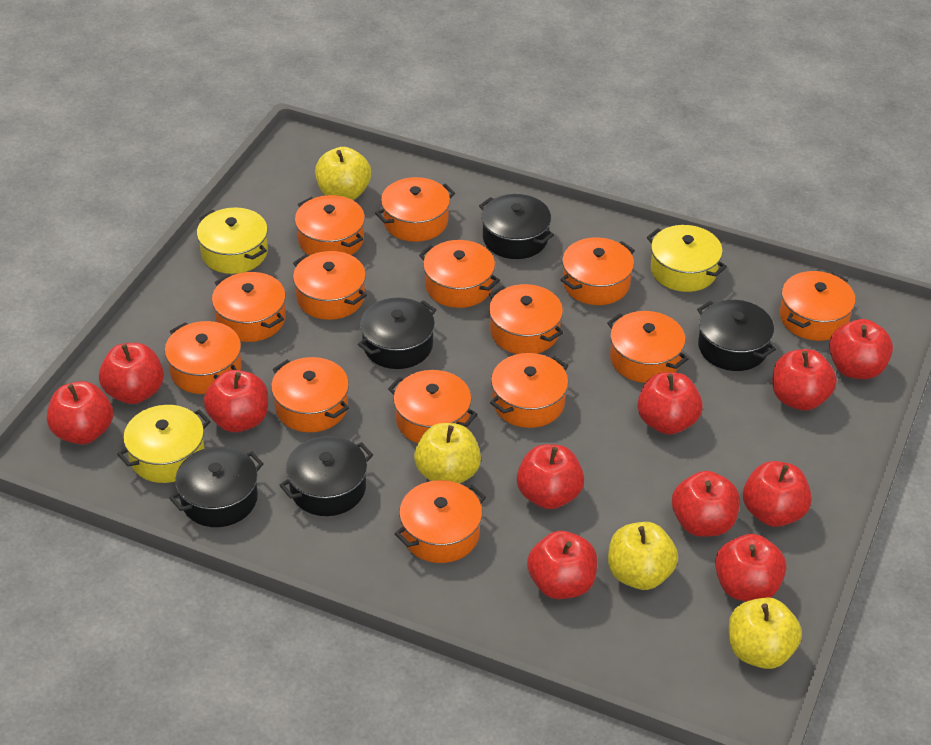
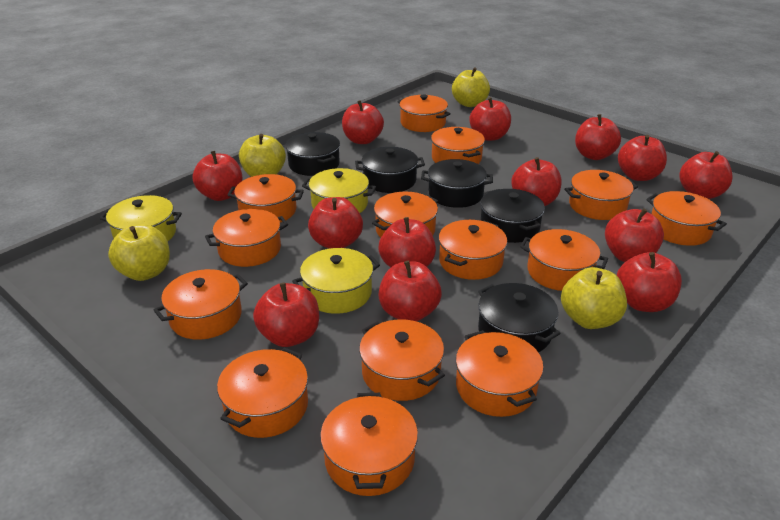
red apple: 11 -> 13

